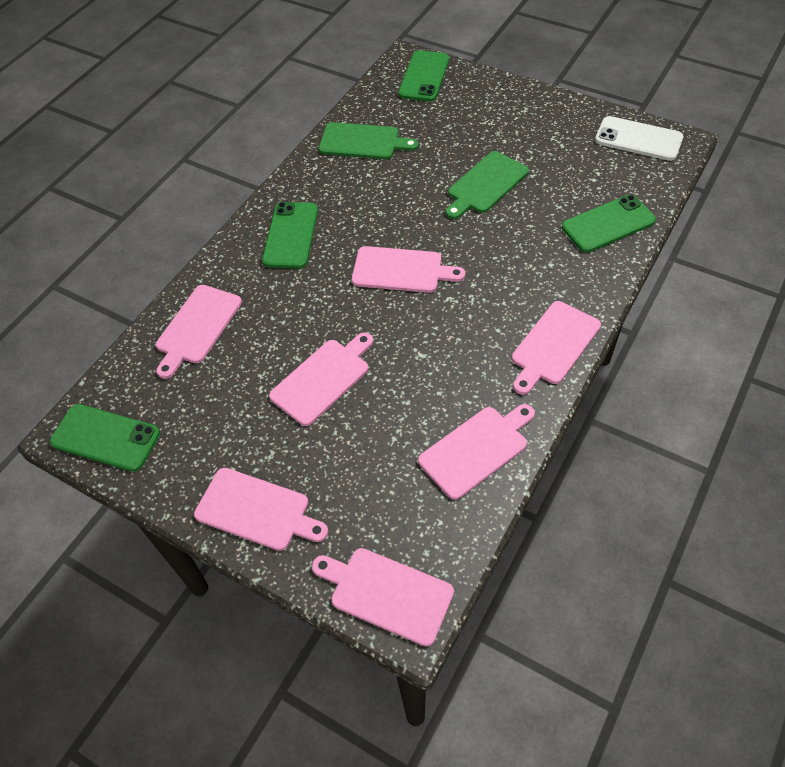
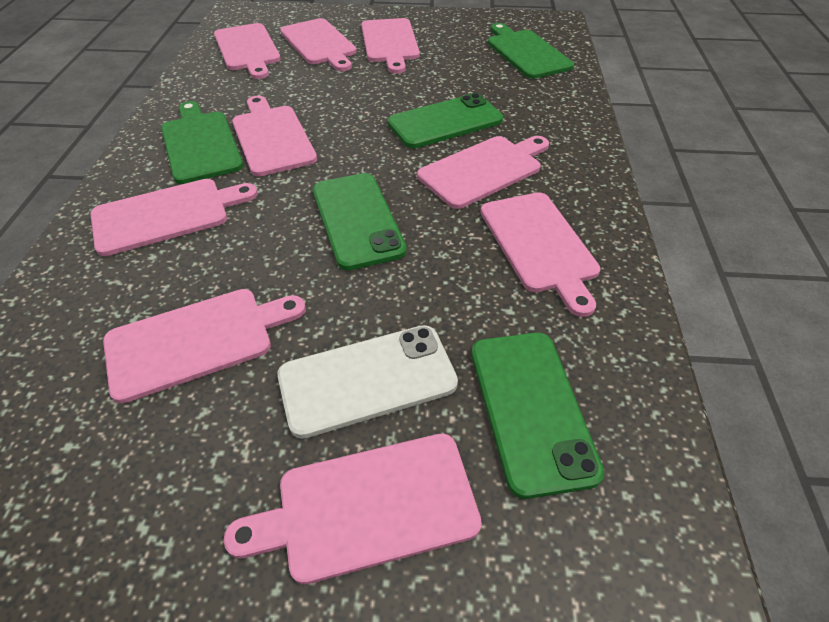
green phone: 4 -> 3
pink cutting board: 7 -> 9

